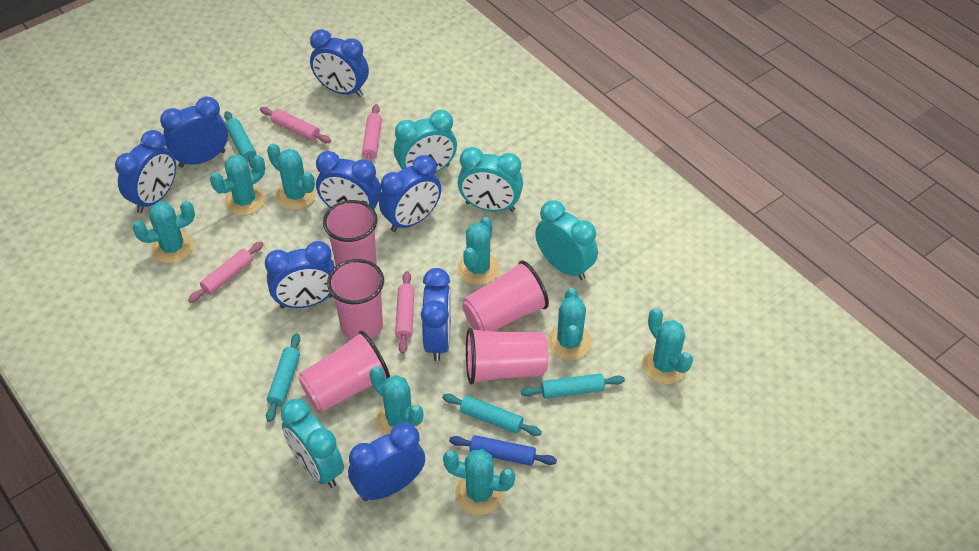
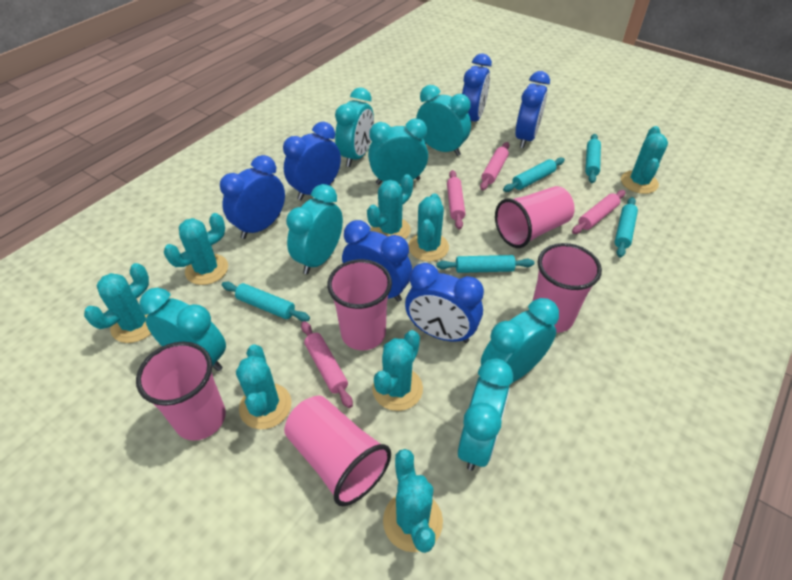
blue clock: 8 -> 6
blue rolling pin: 1 -> 0
turquoise clock: 4 -> 7
turquoise rolling pin: 4 -> 5

